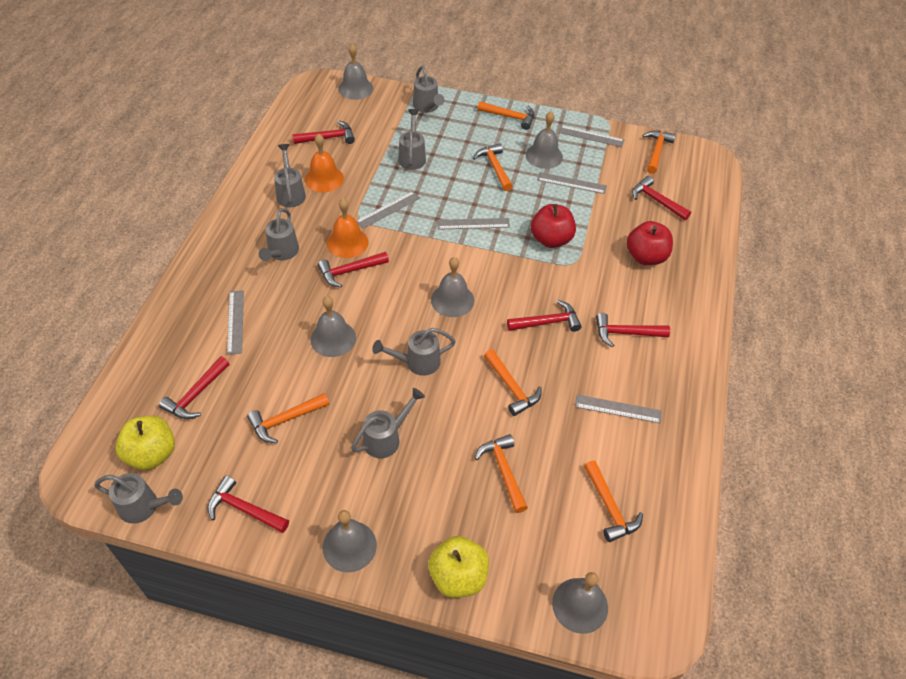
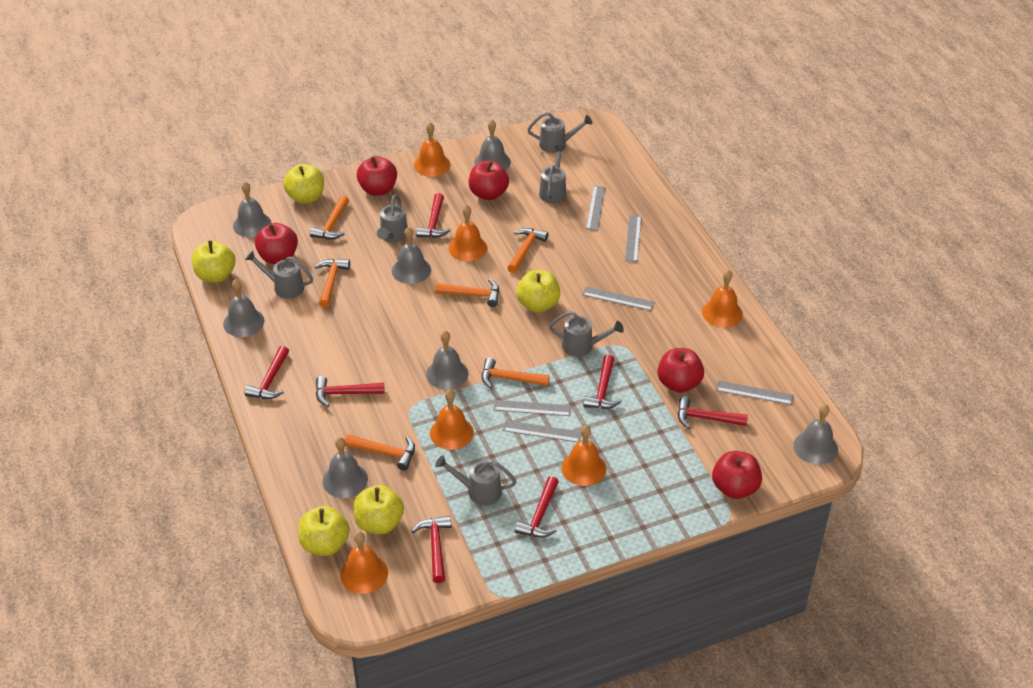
grey bell: 6 -> 7
grey watering can: 7 -> 6
orange bell: 2 -> 6
orange hammer: 7 -> 6
red apple: 2 -> 5
yellow apple: 2 -> 5

